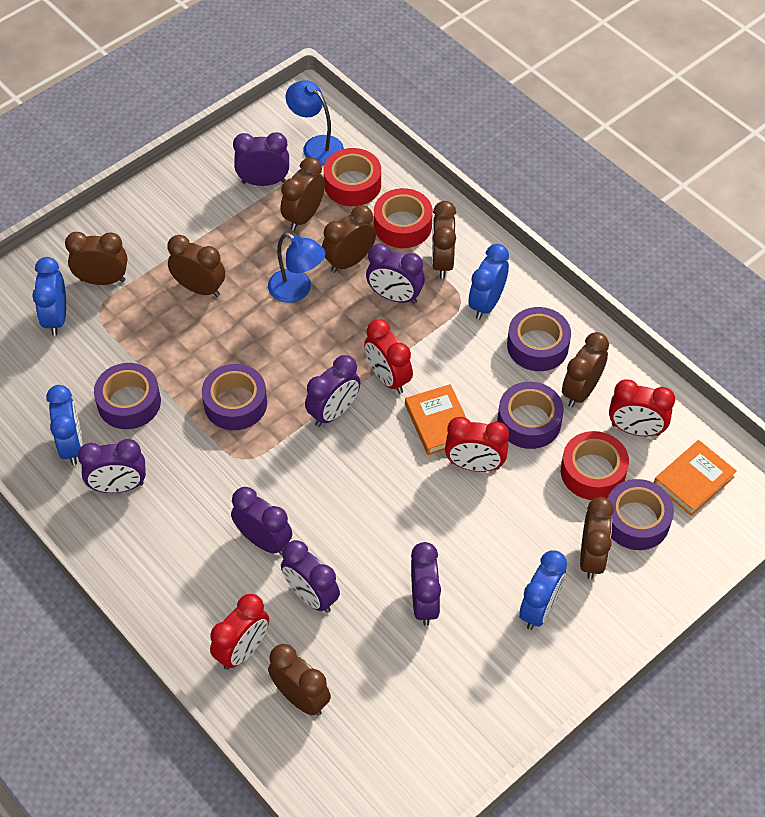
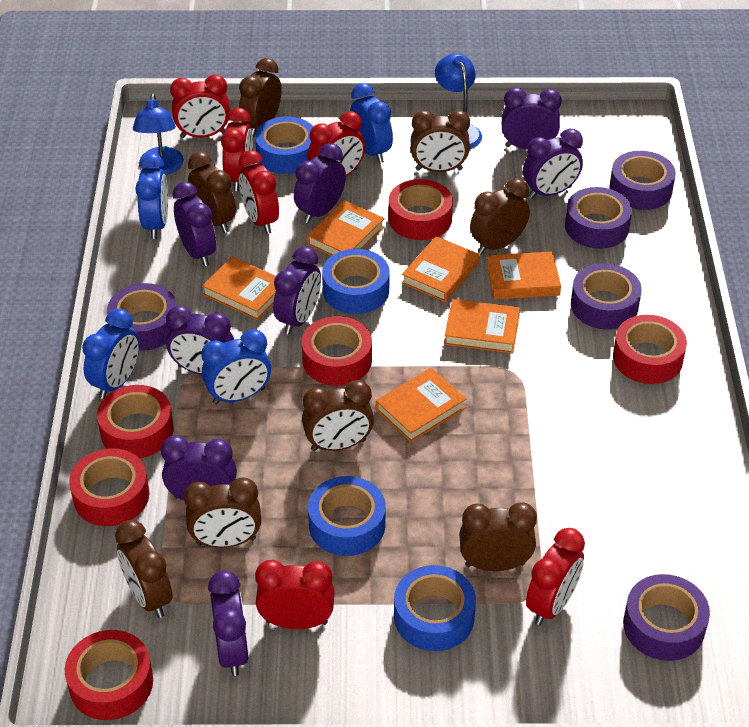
blue tape: 0 -> 4
orange book: 2 -> 6
purple clock: 7 -> 8
red clock: 4 -> 6
red tape: 3 -> 6

